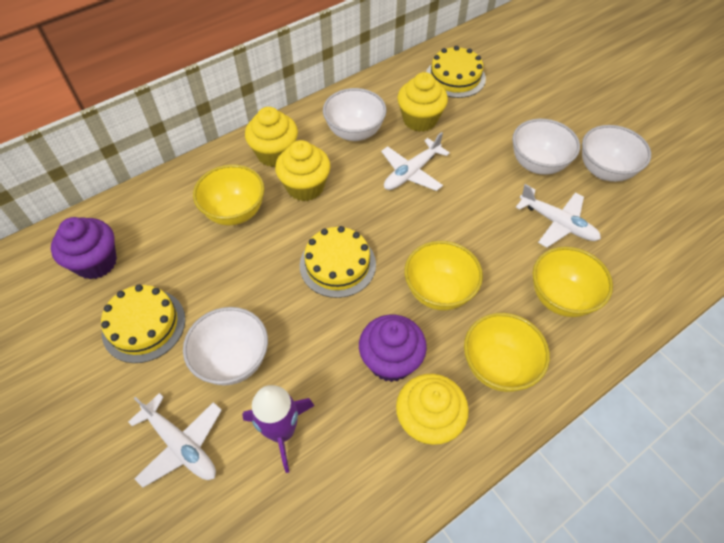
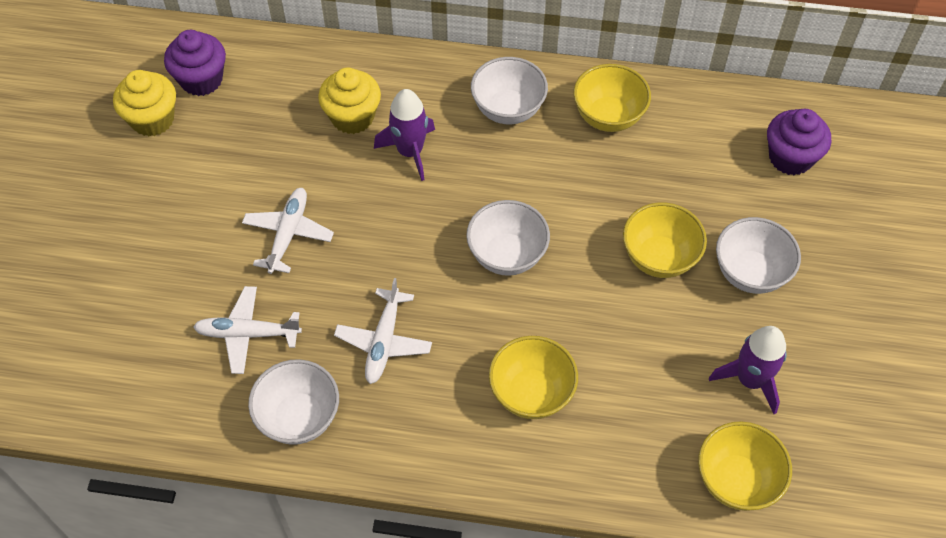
purple rocket: 1 -> 2
yellow cake: 3 -> 0
yellow cupcake: 4 -> 2

